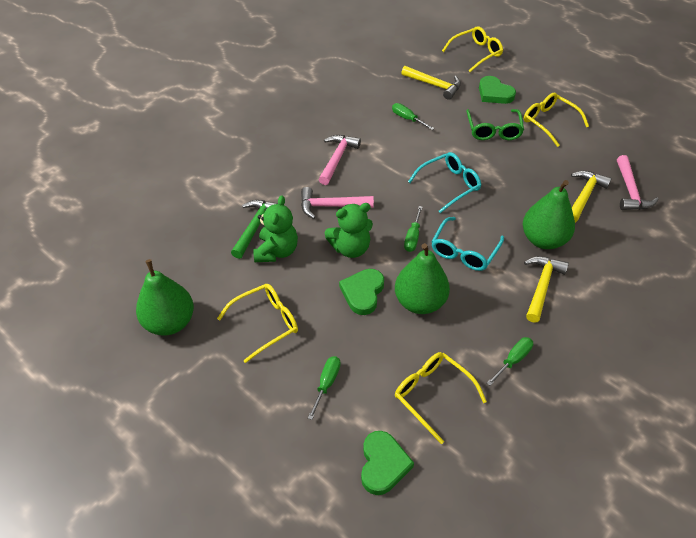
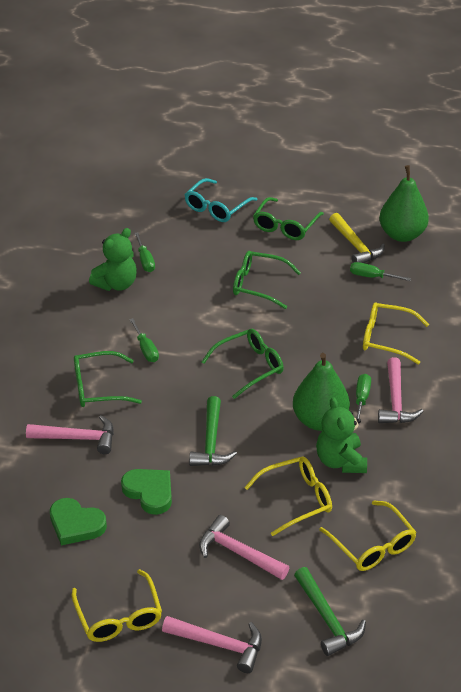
green glasses: 1 -> 4
green hammer: 1 -> 2
green heart: 3 -> 2
green pear: 3 -> 2
pink hammer: 3 -> 4
turquoise glasses: 2 -> 1
yellow hammer: 3 -> 1

